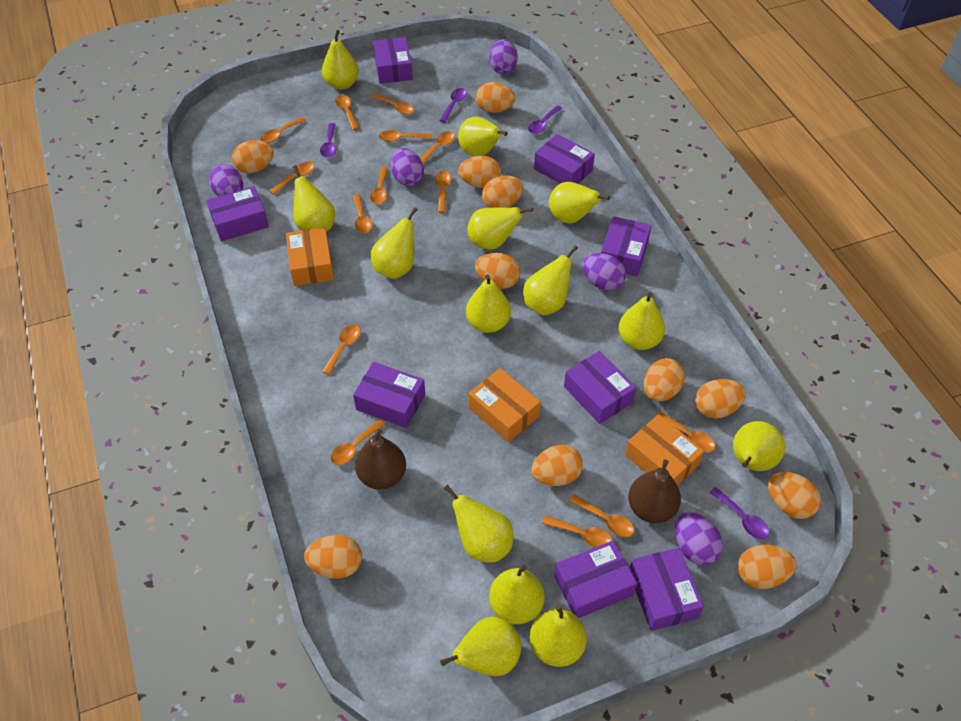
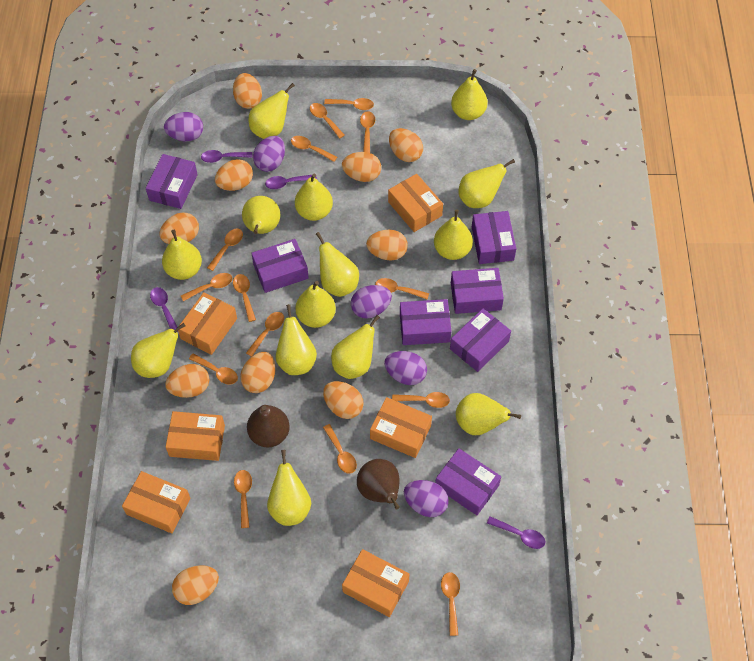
orange box: 3 -> 6
orange egg: 11 -> 10
purple box: 8 -> 7

